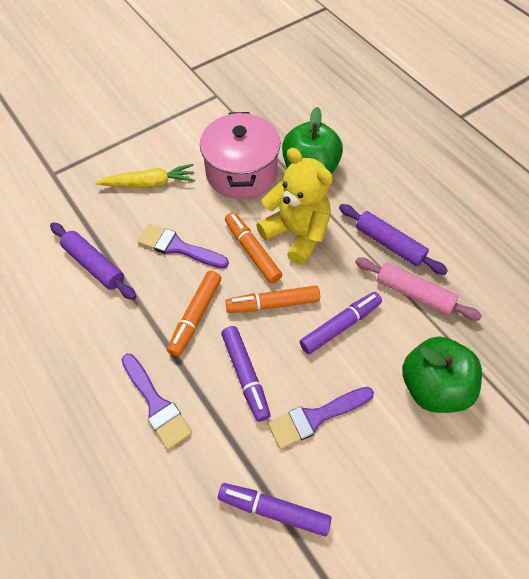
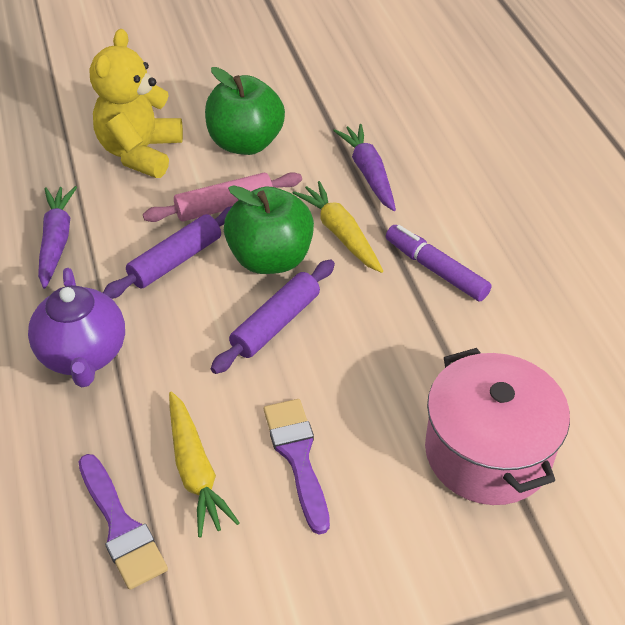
orange marker: 3 -> 0
purple brush: 3 -> 2
purple carrot: 0 -> 2
purple marker: 3 -> 1
purple teapot: 0 -> 1
yellow carrot: 1 -> 2

